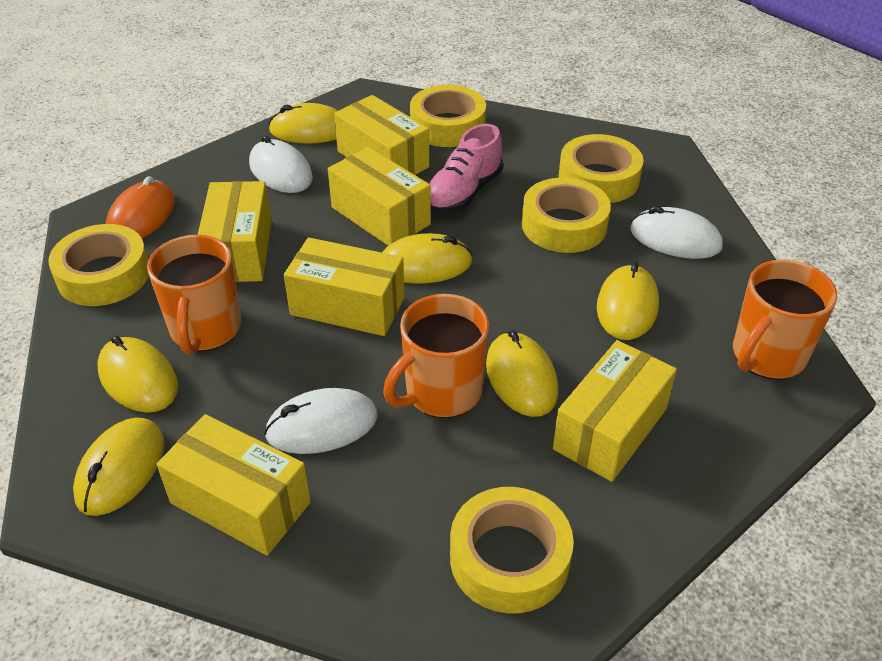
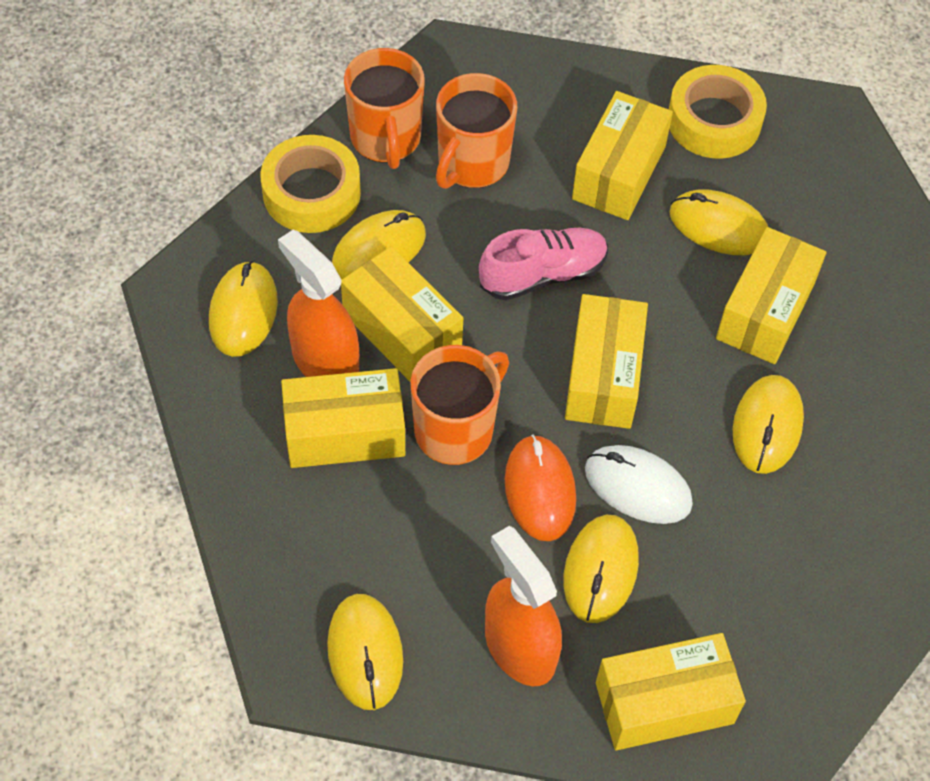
orange spray bottle: 0 -> 2
white mouse: 3 -> 1
yellow tape: 5 -> 2

